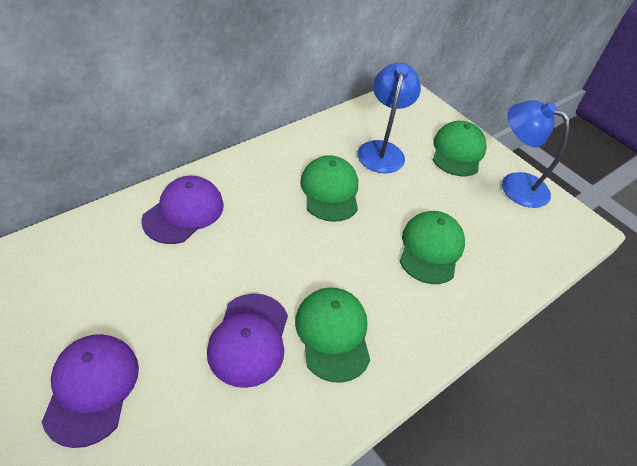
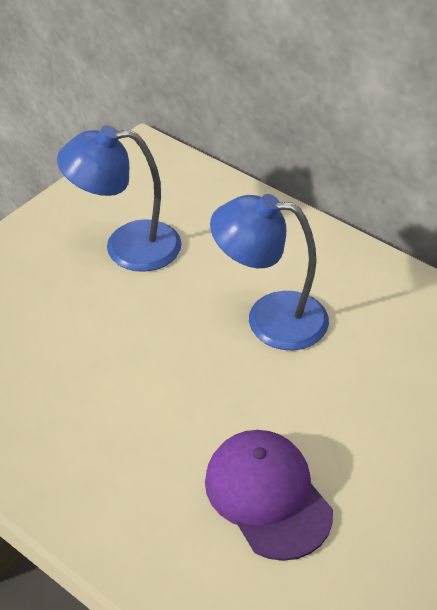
green cap: 4 -> 0
purple cap: 3 -> 1

